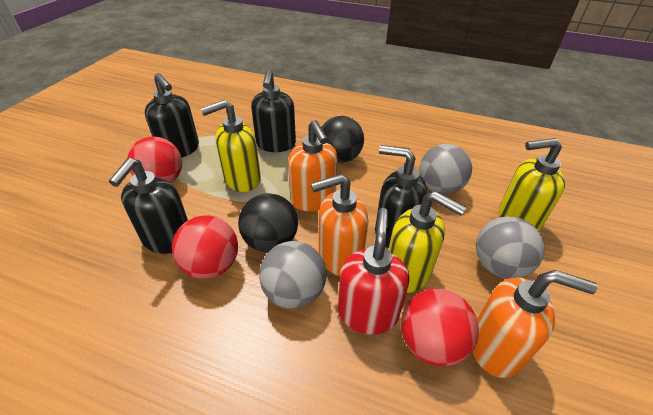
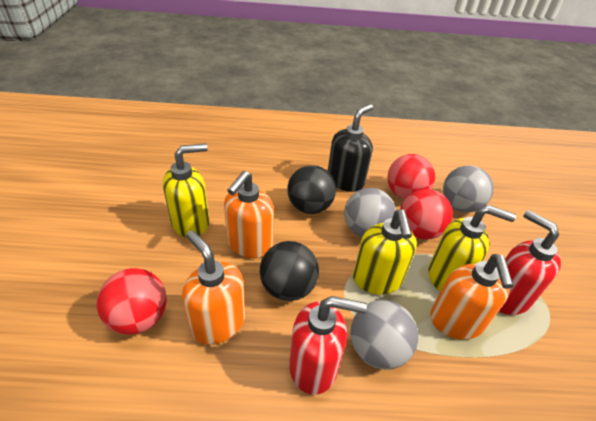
black soap dispenser: 4 -> 1
red soap dispenser: 1 -> 2

